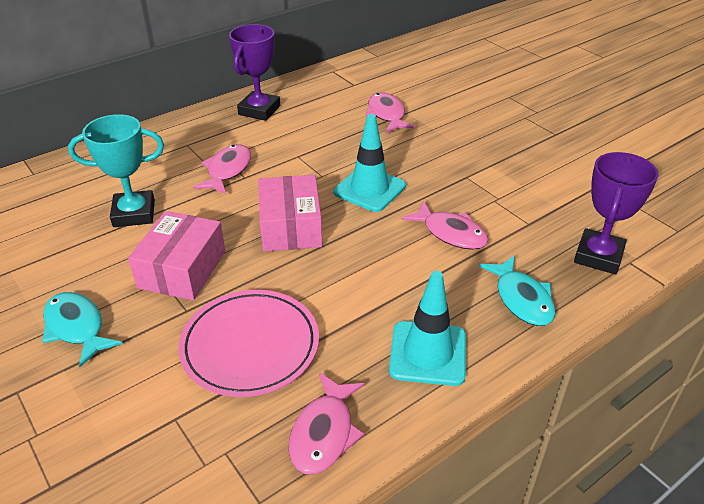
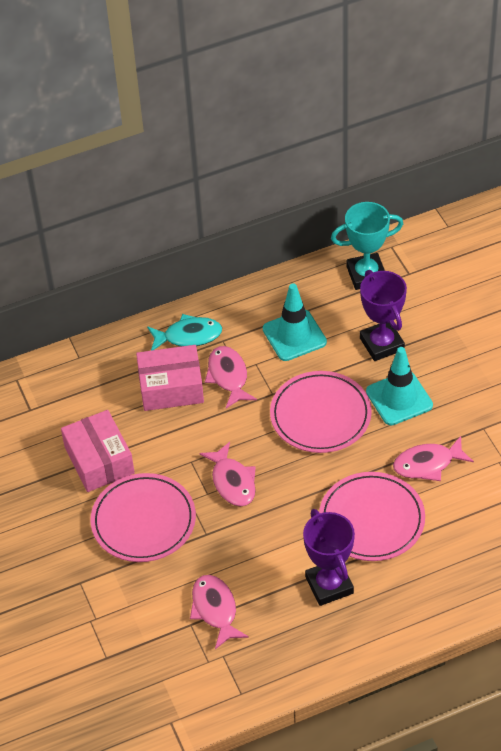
pink plate: 1 -> 3
turquoise fish: 2 -> 1

